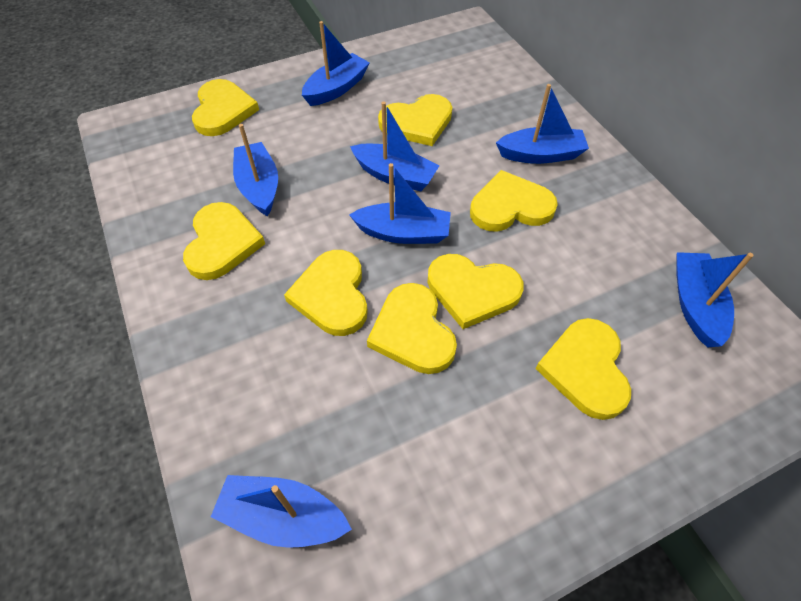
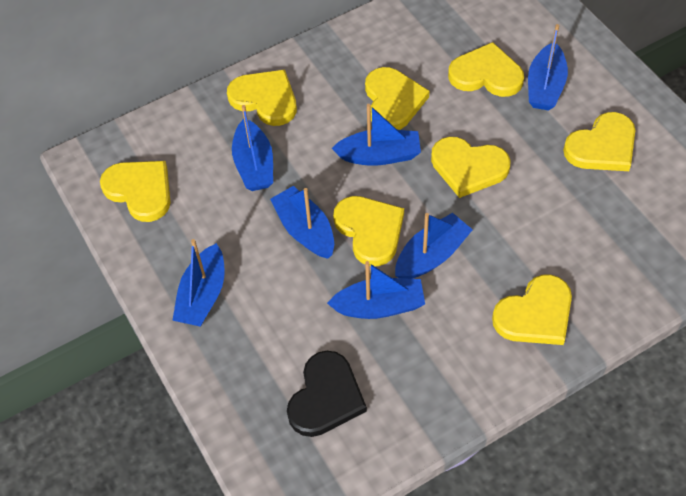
black heart: 0 -> 1

